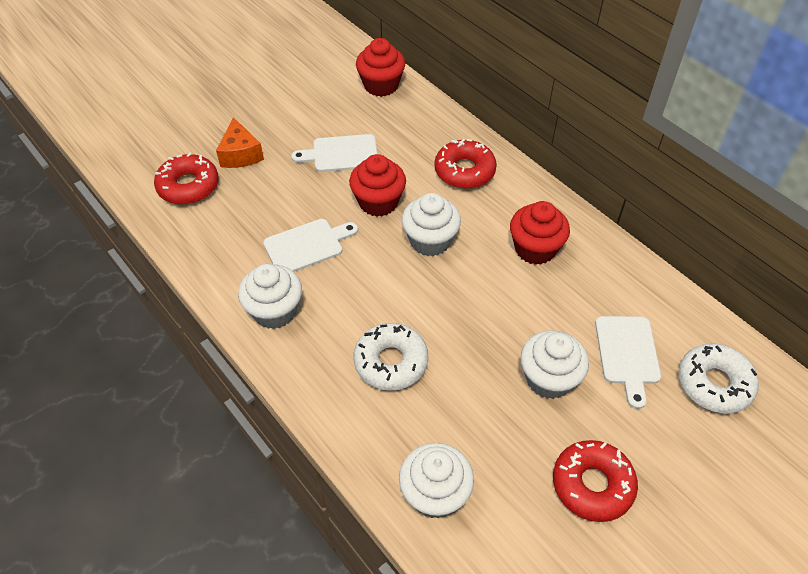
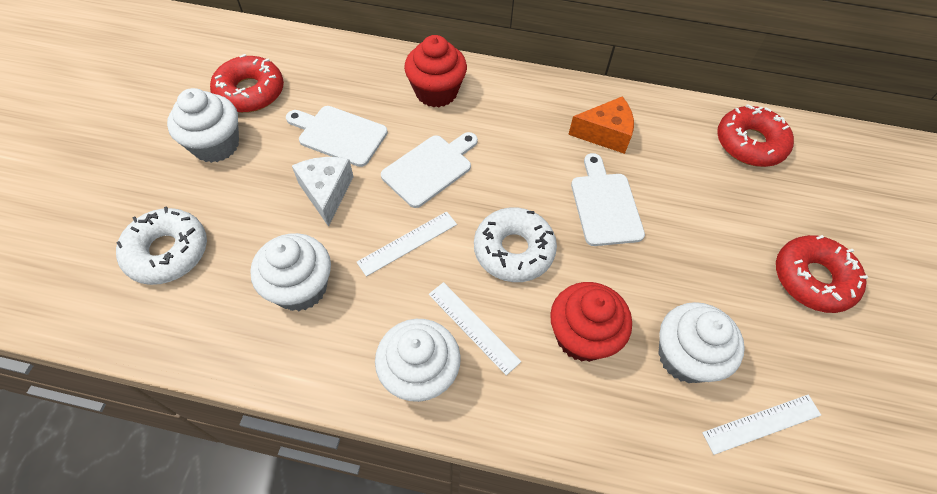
red cupcake: 3 -> 2
white cheese: 0 -> 1
white ruler: 0 -> 3

